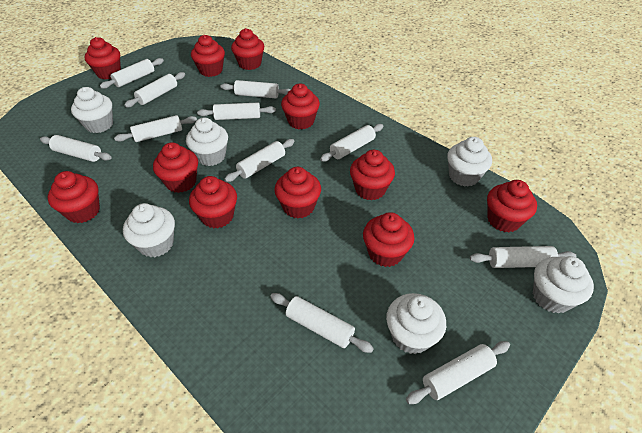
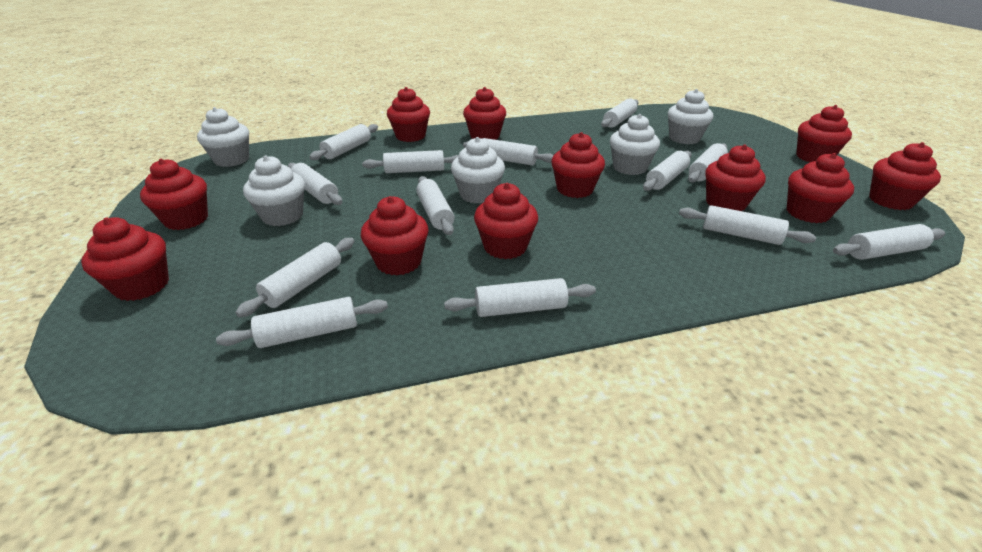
white cupcake: 6 -> 5
white rolling pin: 11 -> 13

